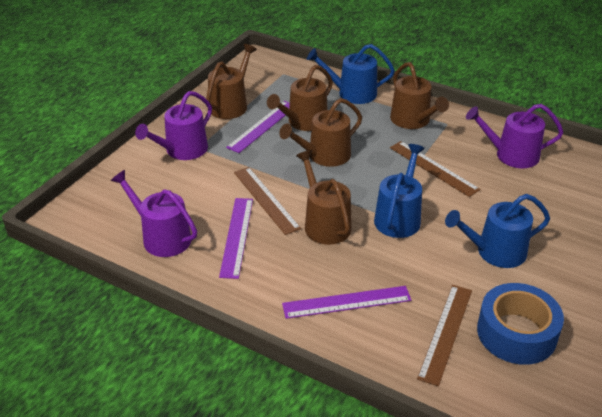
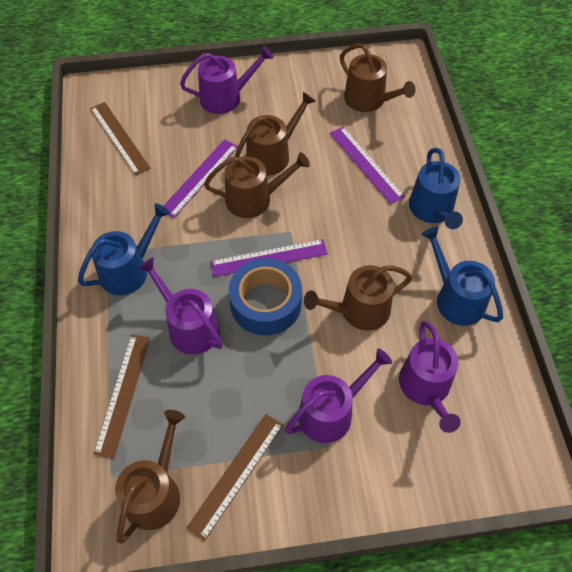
purple watering can: 3 -> 4

